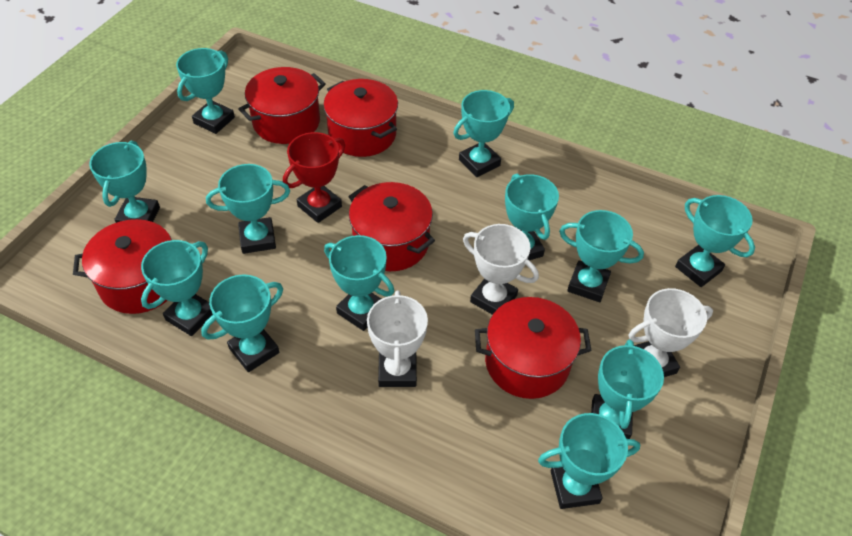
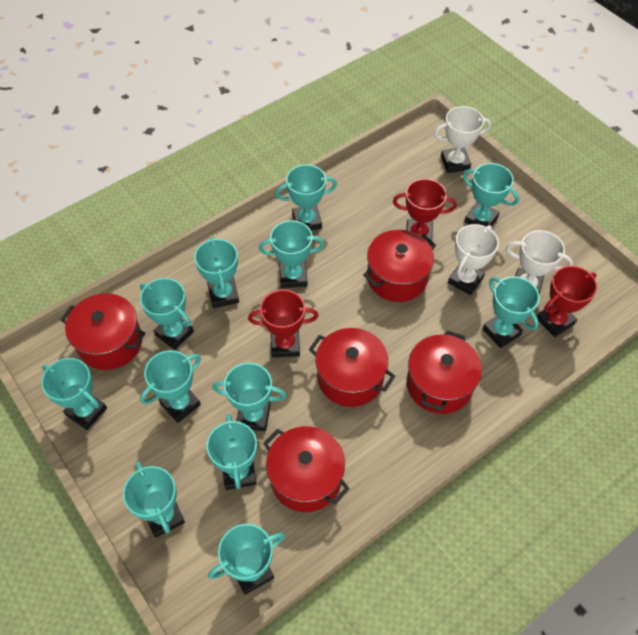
red trophy: 1 -> 3

